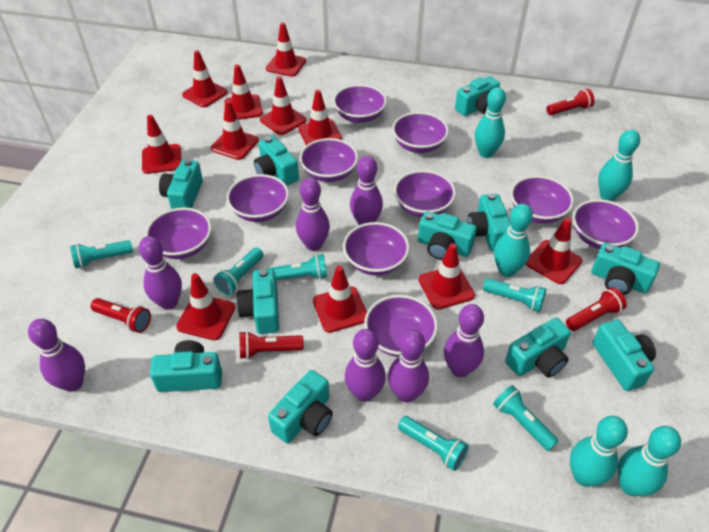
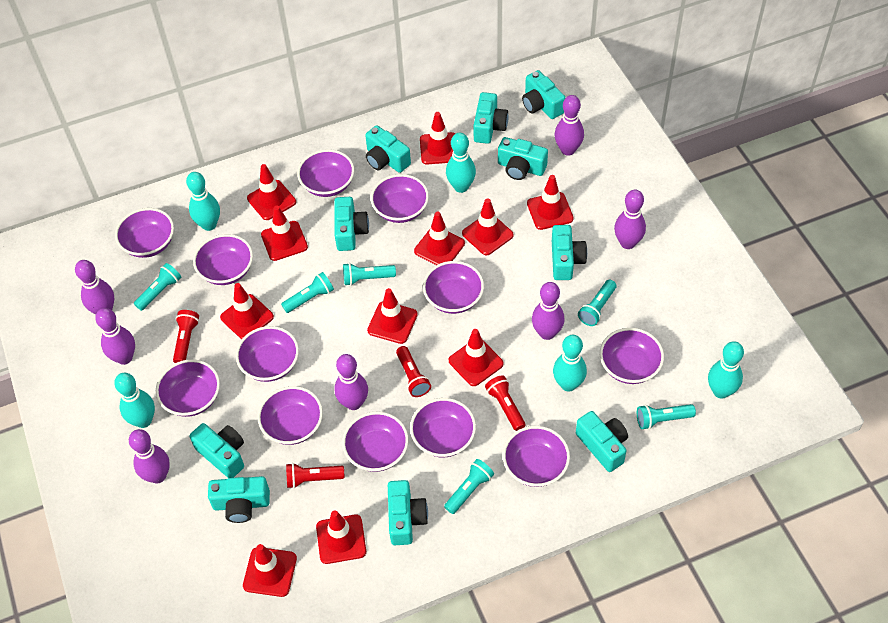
purple bowl: 10 -> 12
turquoise camera: 11 -> 10

